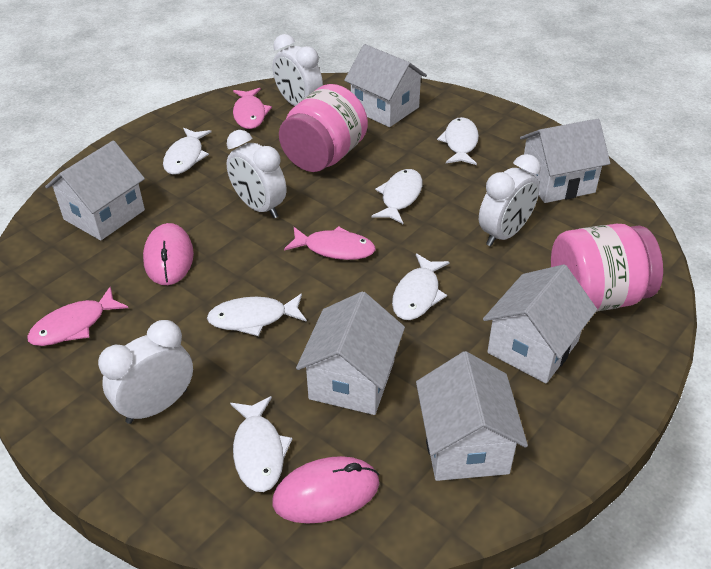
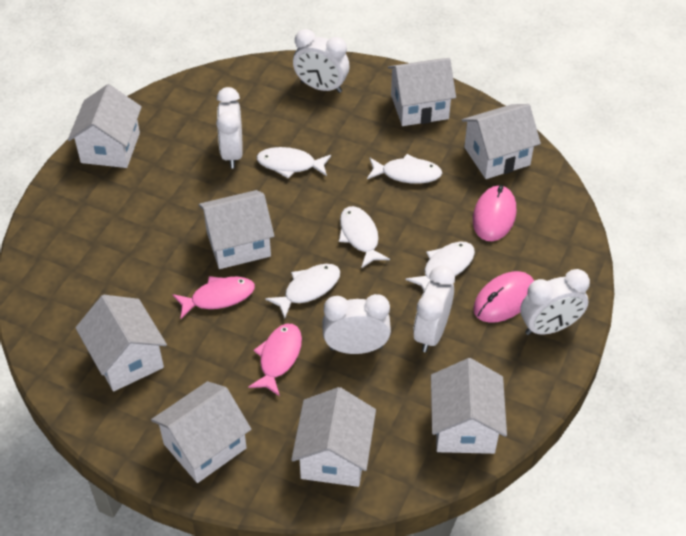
pink fish: 3 -> 2
pink jar: 2 -> 0
white clock: 4 -> 5
white fish: 6 -> 5
white house: 6 -> 8

